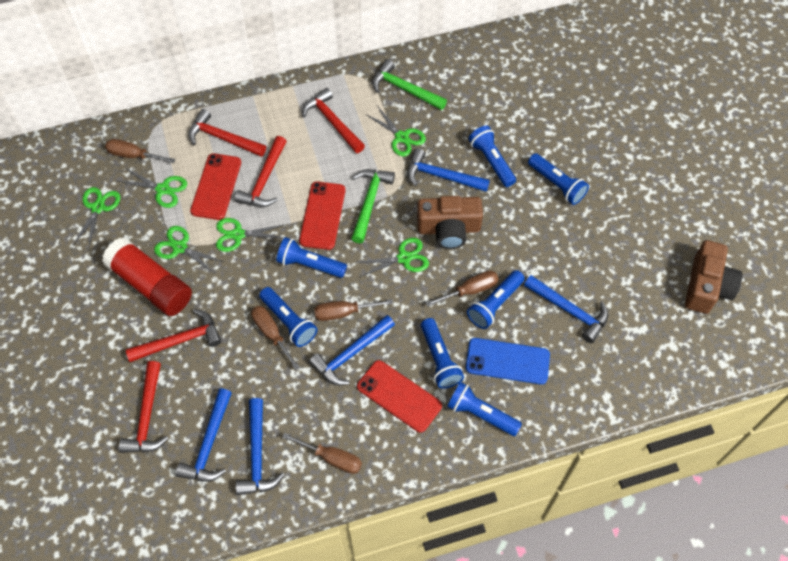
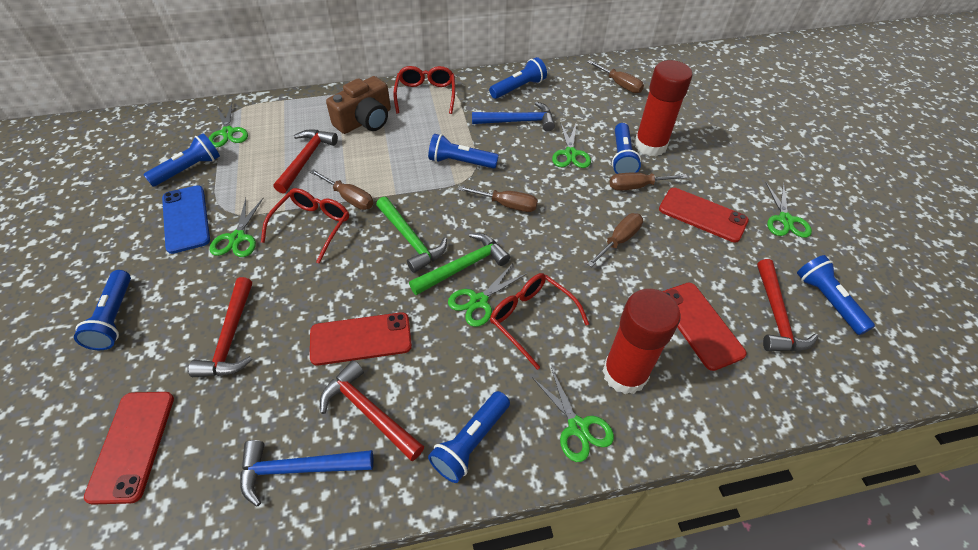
blue hammer: 5 -> 2
brown camera: 2 -> 1
red glasses: 0 -> 3
red glue stick: 1 -> 2
red hammer: 5 -> 4
red phone: 3 -> 4

